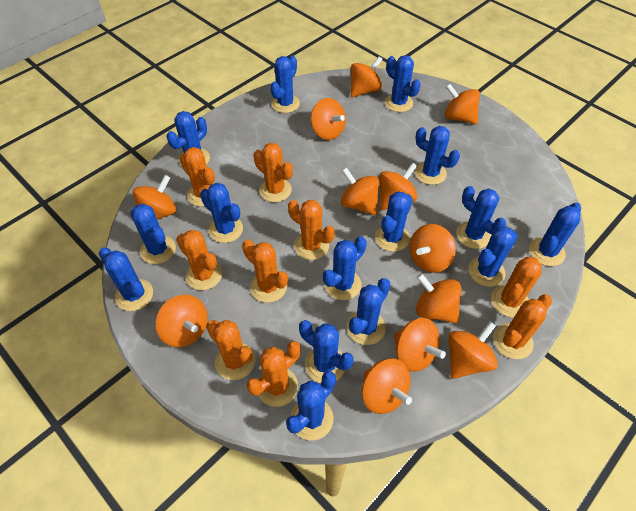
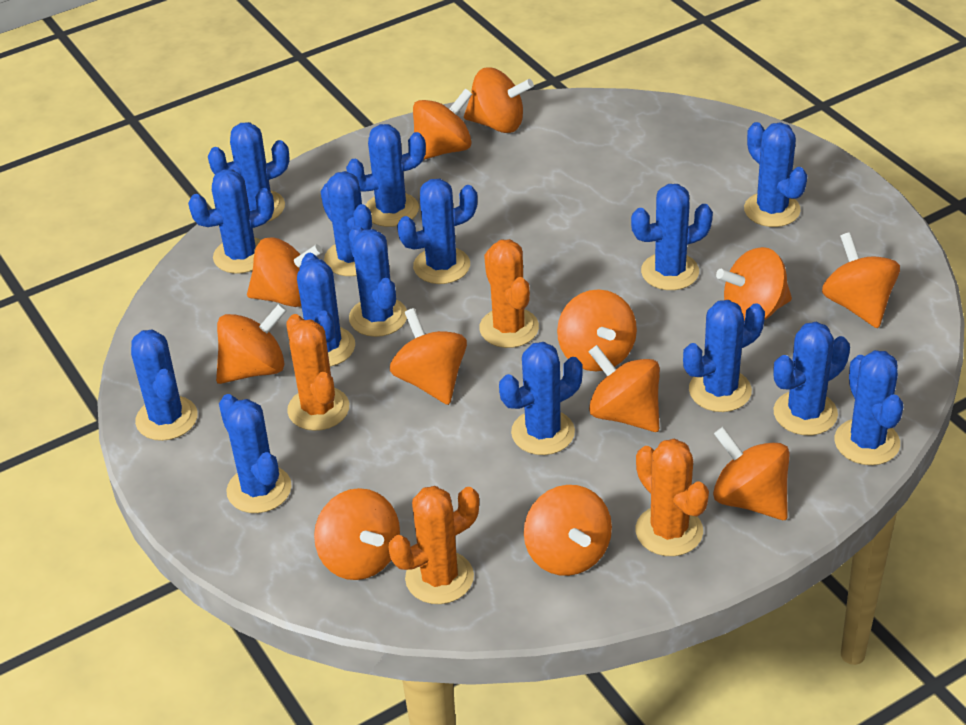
orange cactus: 9 -> 4

